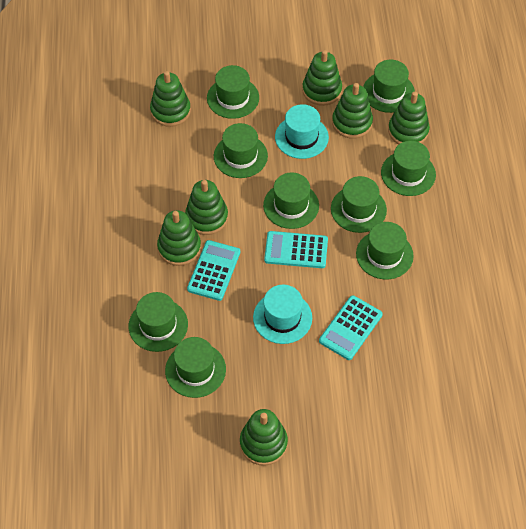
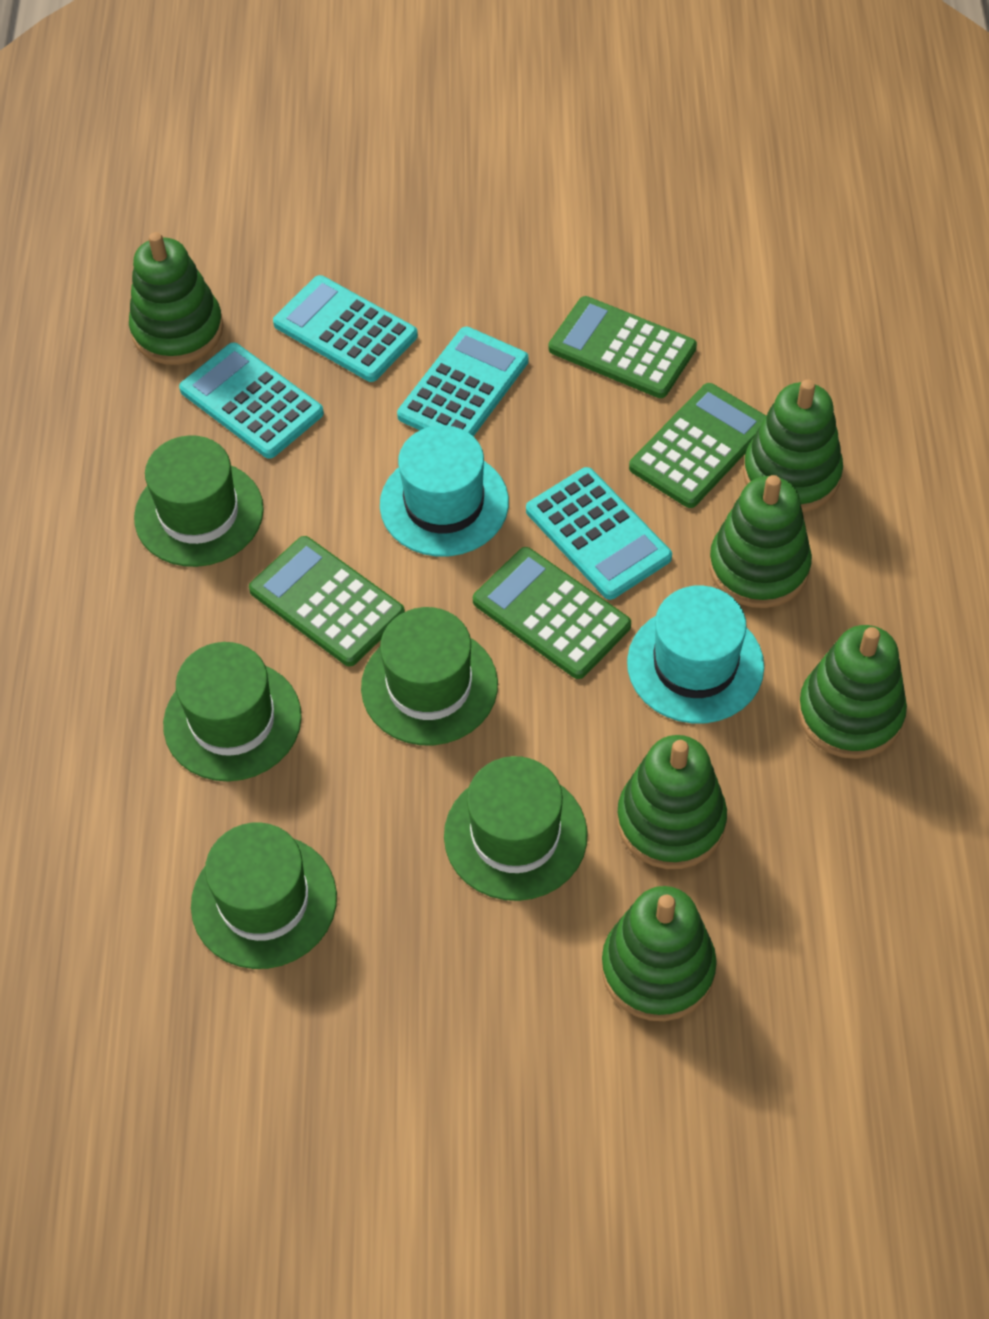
green calculator: 0 -> 4
green hat: 9 -> 5
green stacking toy: 7 -> 6
turquoise calculator: 3 -> 4

